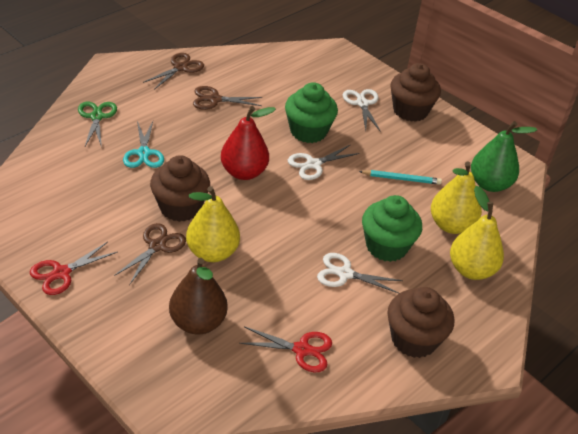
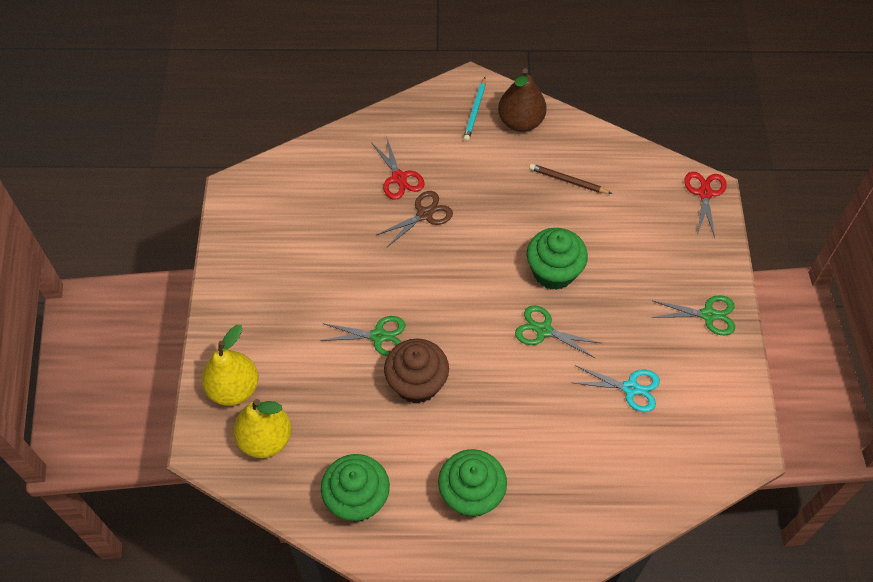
brown cupcake: 3 -> 1
brown pencil: 0 -> 1
brown scissors: 3 -> 1
green cupcake: 2 -> 3
green pear: 1 -> 0
green scissors: 1 -> 3
red pear: 1 -> 0
white scissors: 3 -> 0
yellow pear: 3 -> 2

